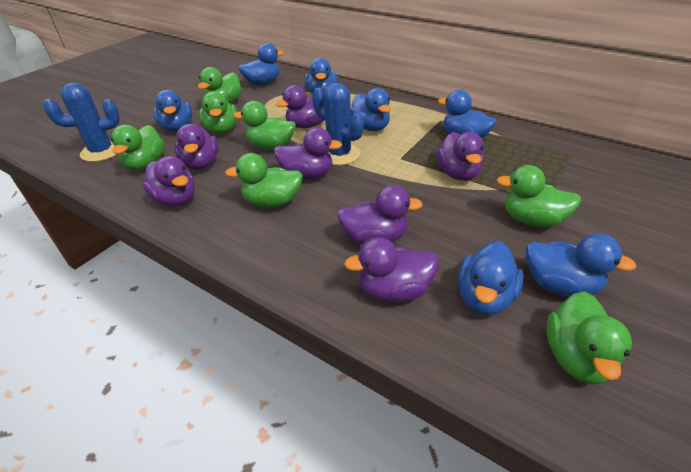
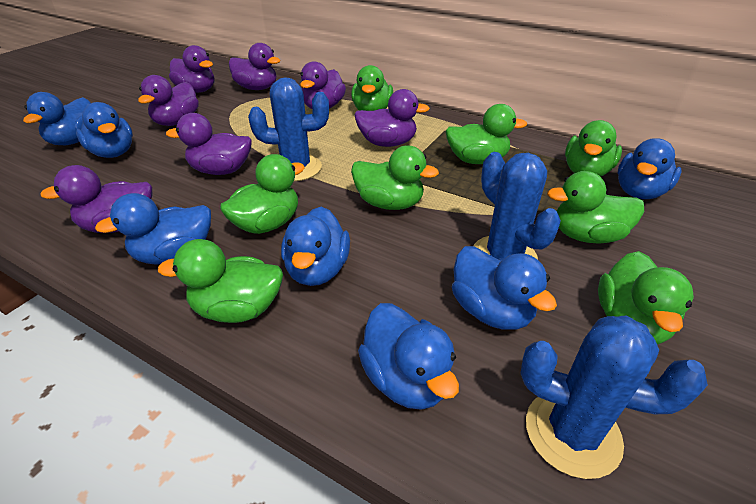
blue cactus: 2 -> 3
green duck: 7 -> 8

